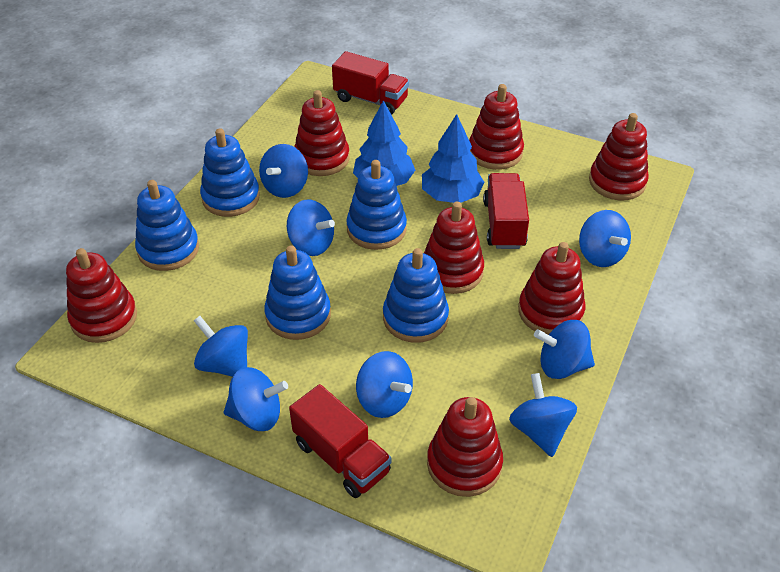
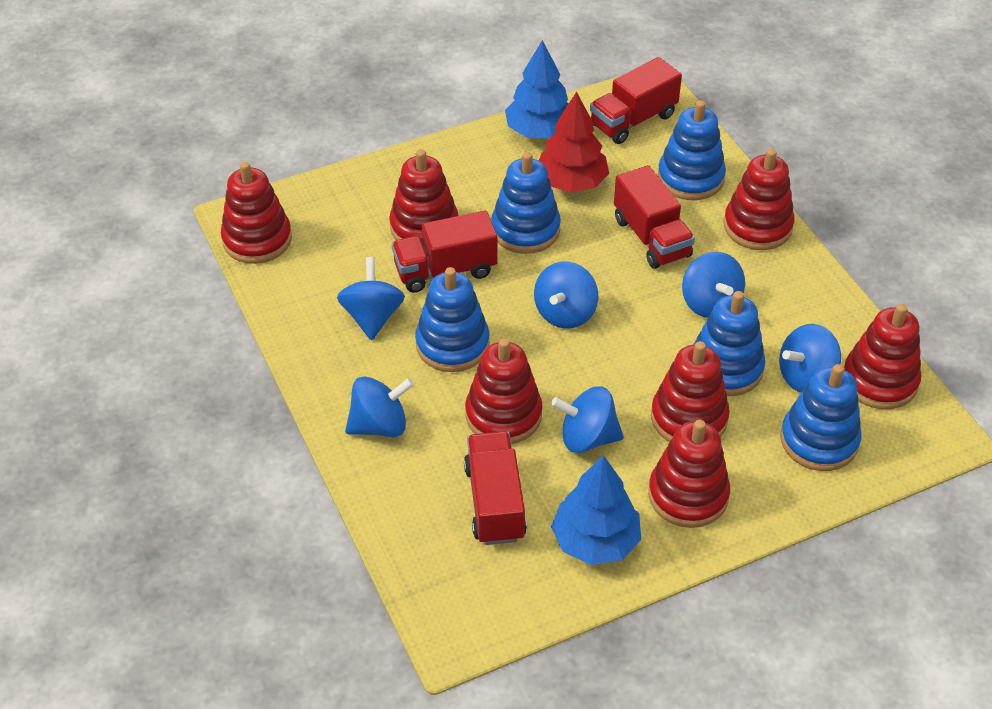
blue spinning top: 8 -> 6
red tree: 0 -> 1
red truck: 3 -> 4

